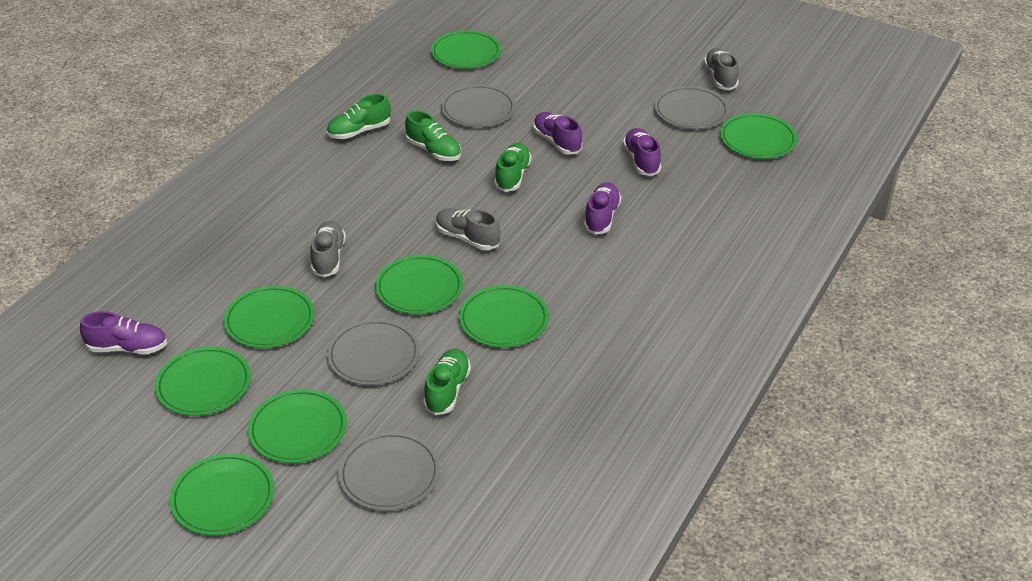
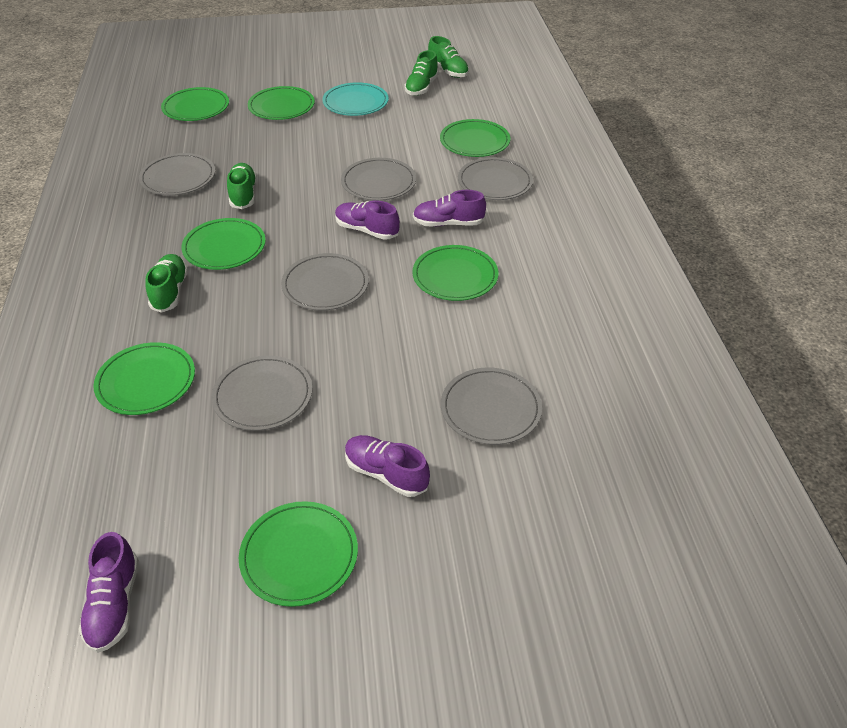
green plate: 8 -> 7
grey plate: 4 -> 6
grey shoe: 3 -> 0
turquoise plate: 0 -> 1

